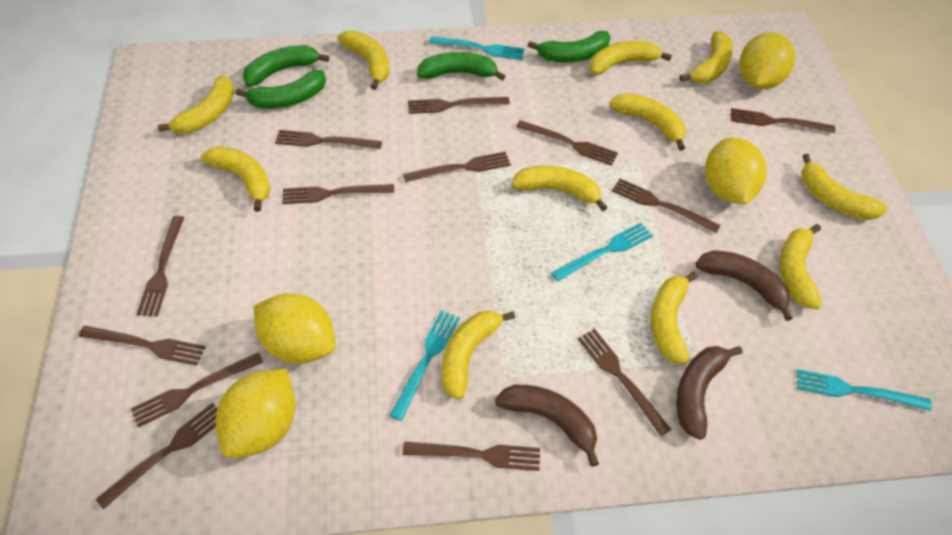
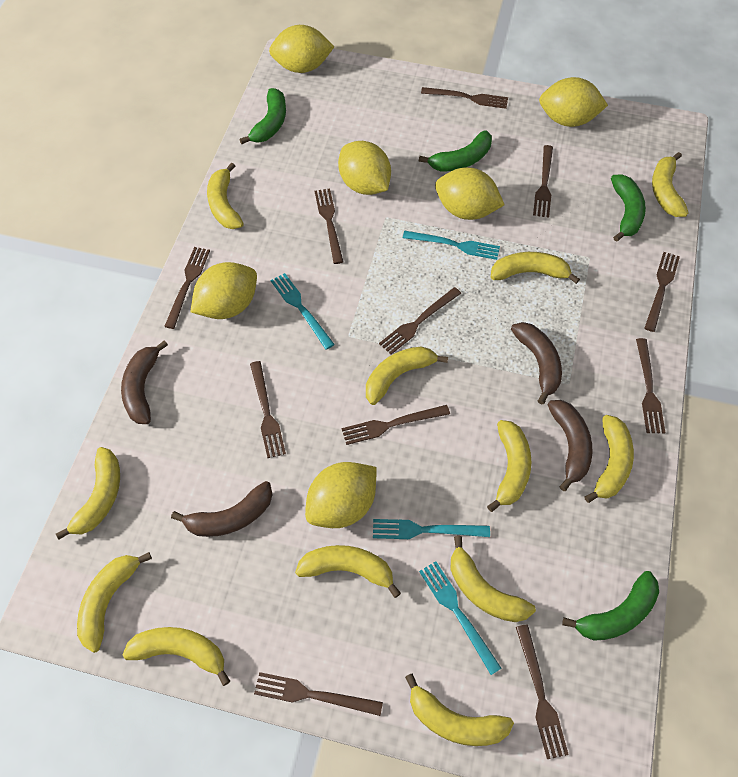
brown banana: 3 -> 4
brown fork: 13 -> 11
yellow banana: 11 -> 12
yellow lemon: 4 -> 6

